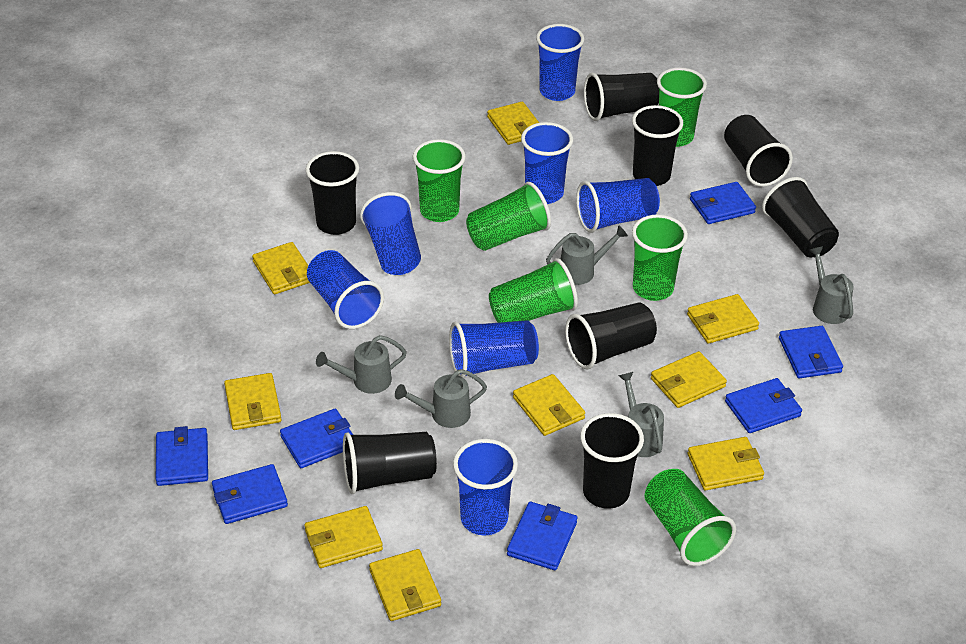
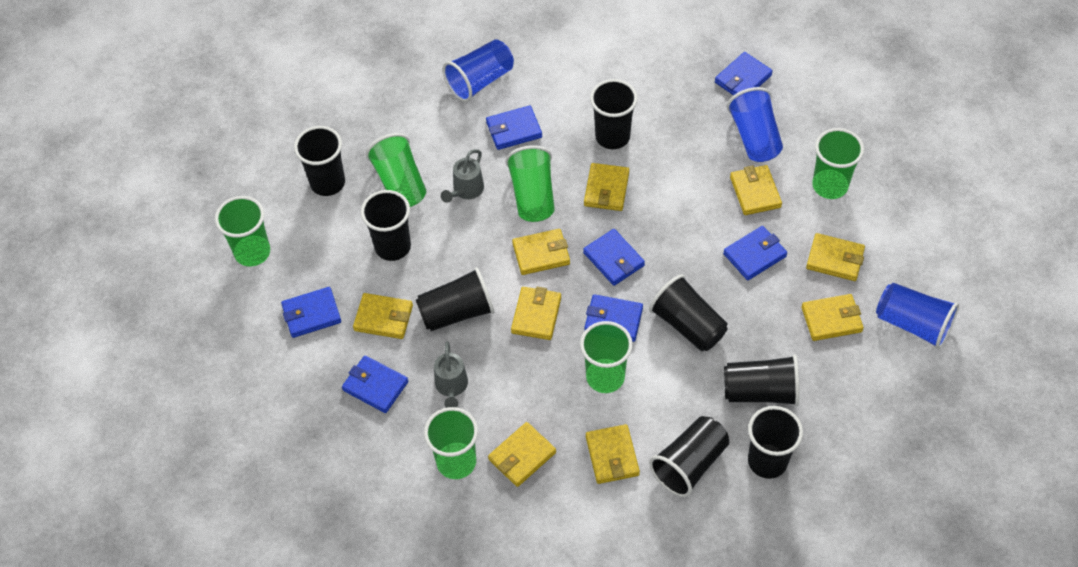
blue cup: 7 -> 3
grey watering can: 5 -> 2

